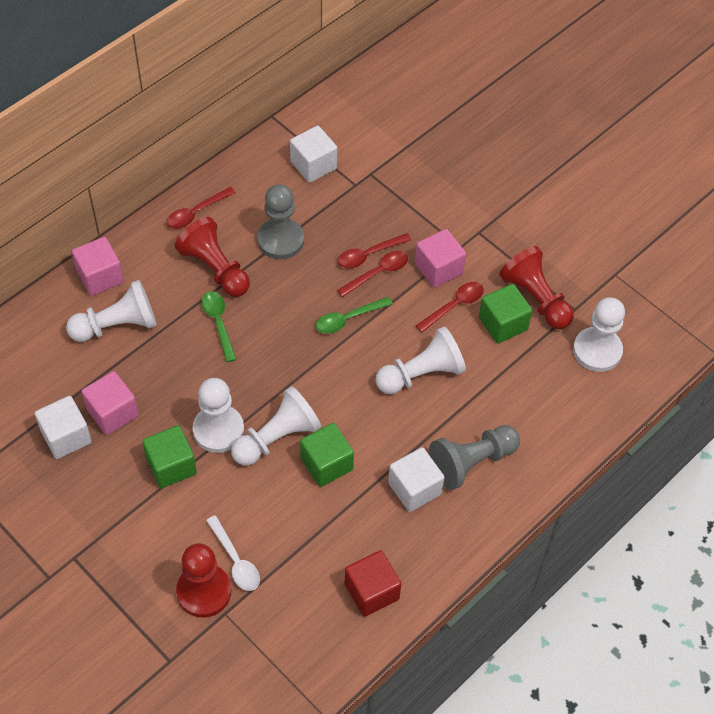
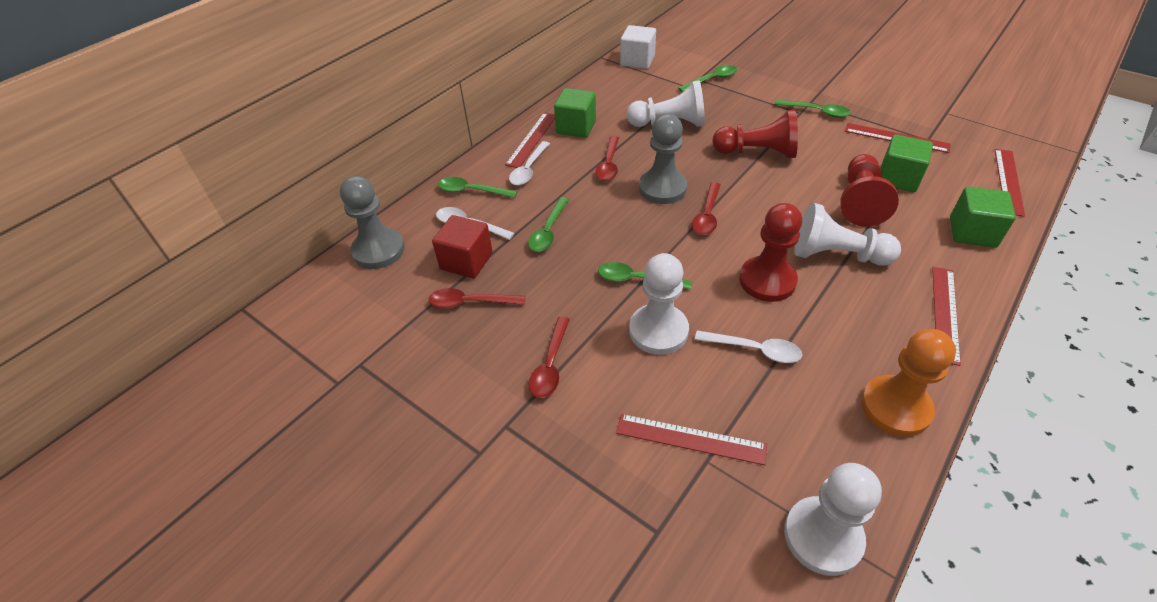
green spoon: 2 -> 5
orange pawn: 0 -> 1
pink cube: 3 -> 0
red ruler: 0 -> 5
white cube: 3 -> 1
white pawn: 5 -> 4
white spoon: 1 -> 3

